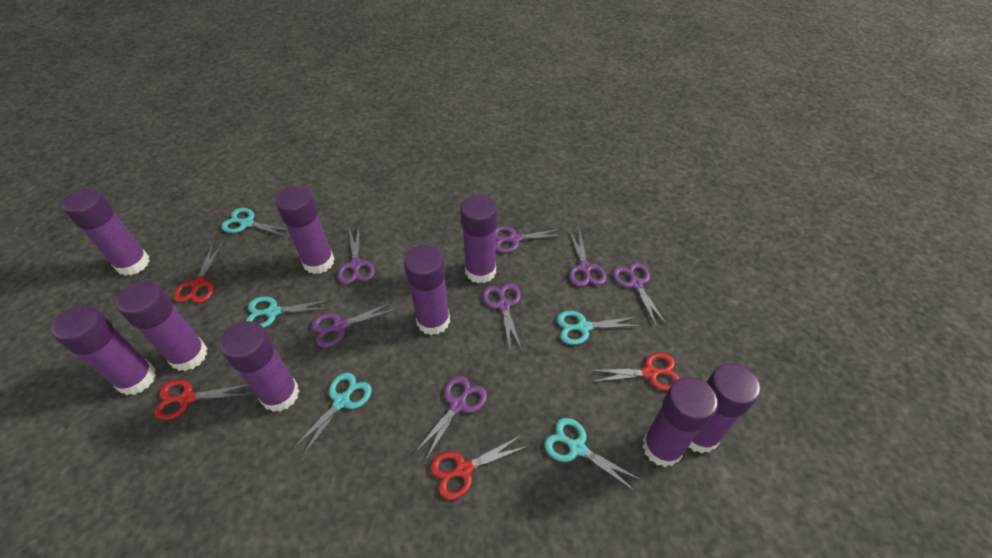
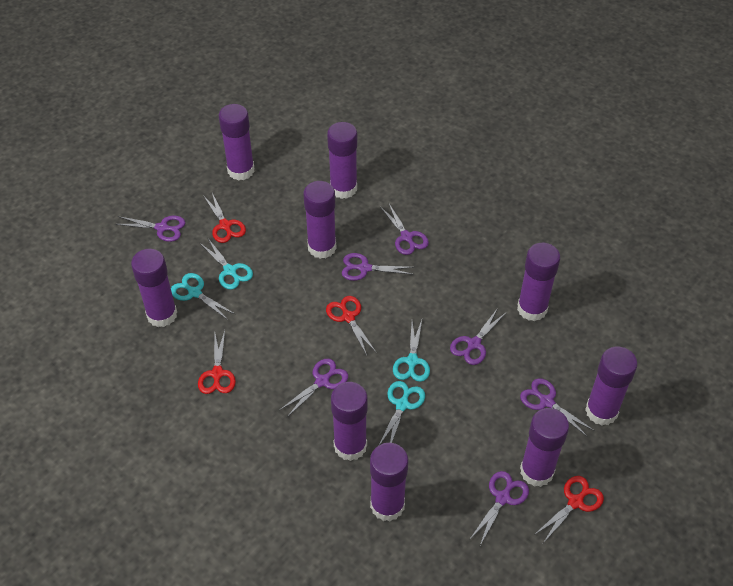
turquoise scissors: 5 -> 4

